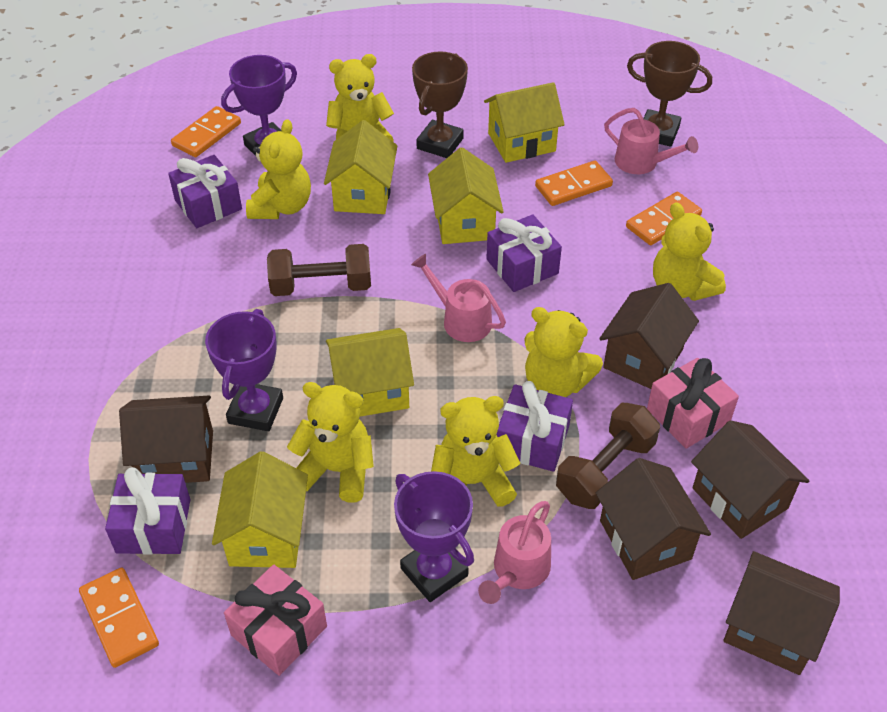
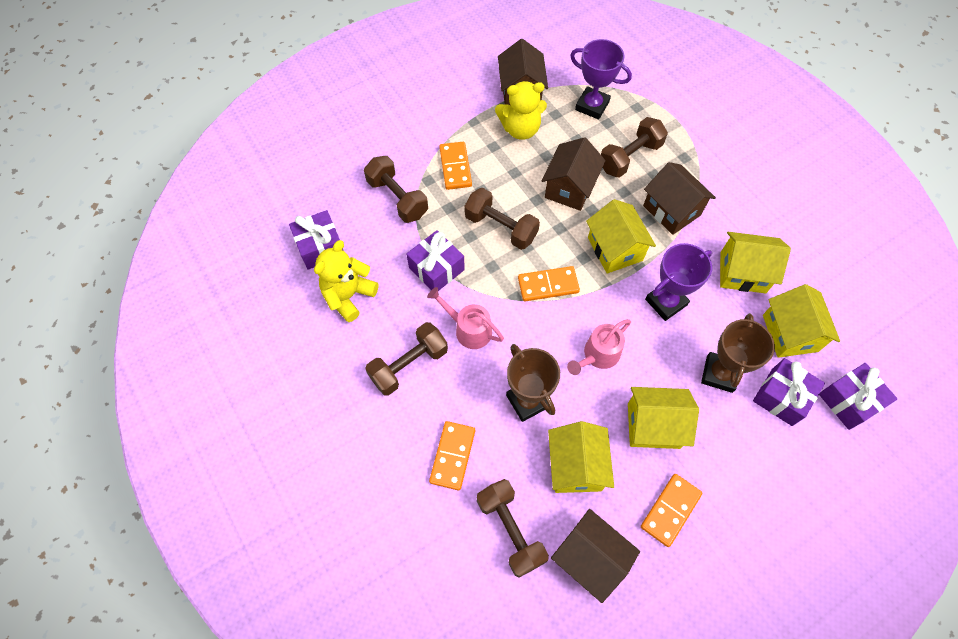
brown dumbbell: 2 -> 5
brown house: 5 -> 4
pink gift: 2 -> 0
pink watering can: 3 -> 2
purple trophy: 3 -> 2
yellow teddy bear: 6 -> 2

